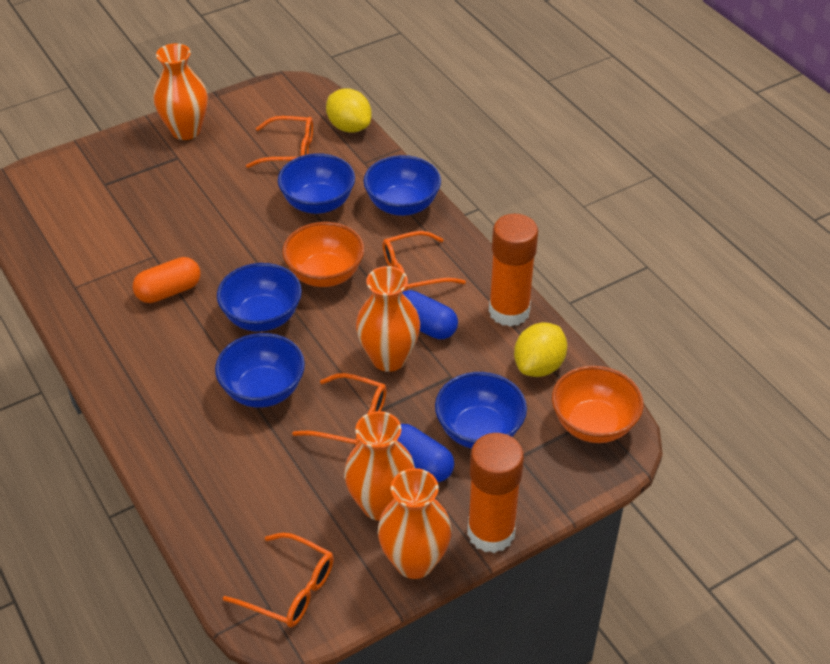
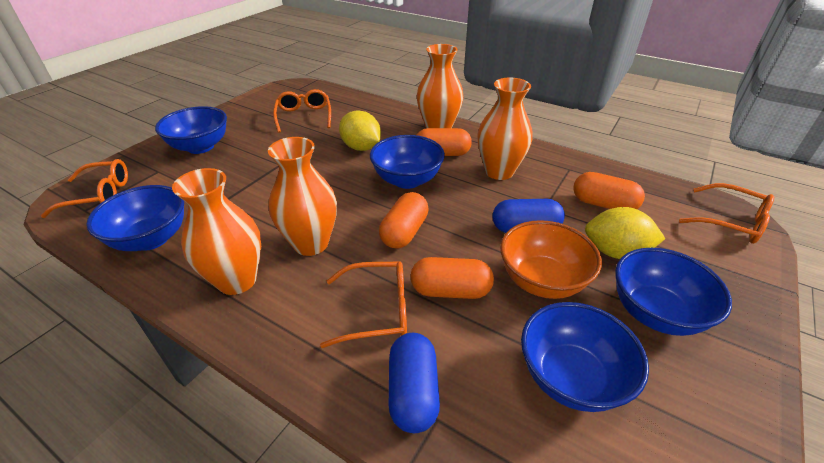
orange bowl: 2 -> 1
orange capsule: 1 -> 4
orange glue stick: 2 -> 0

